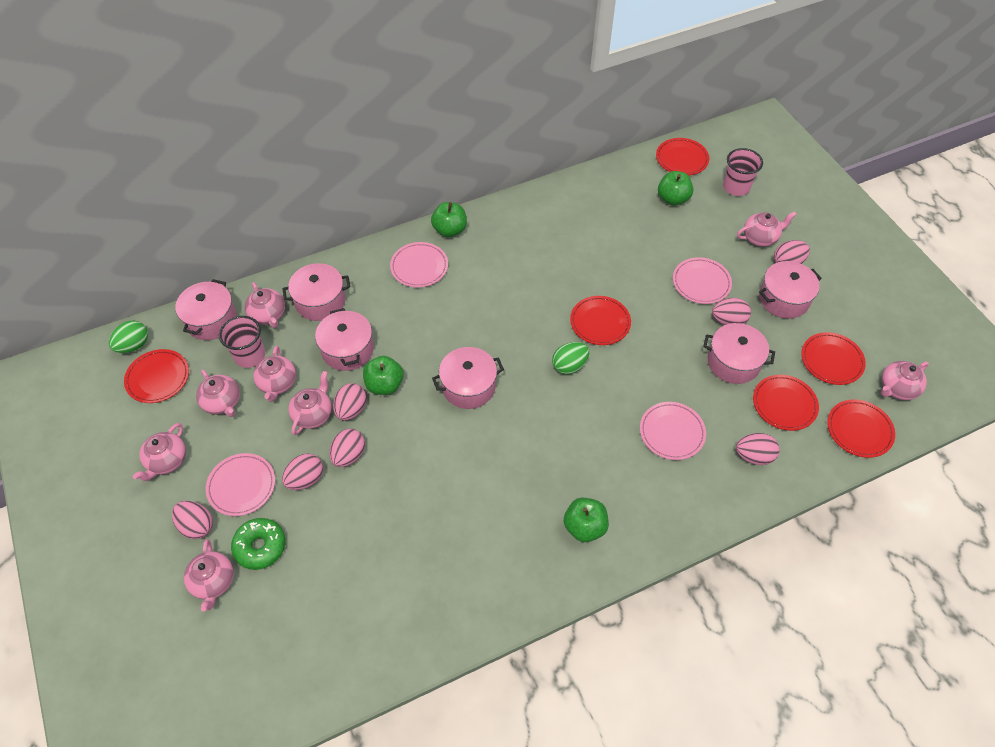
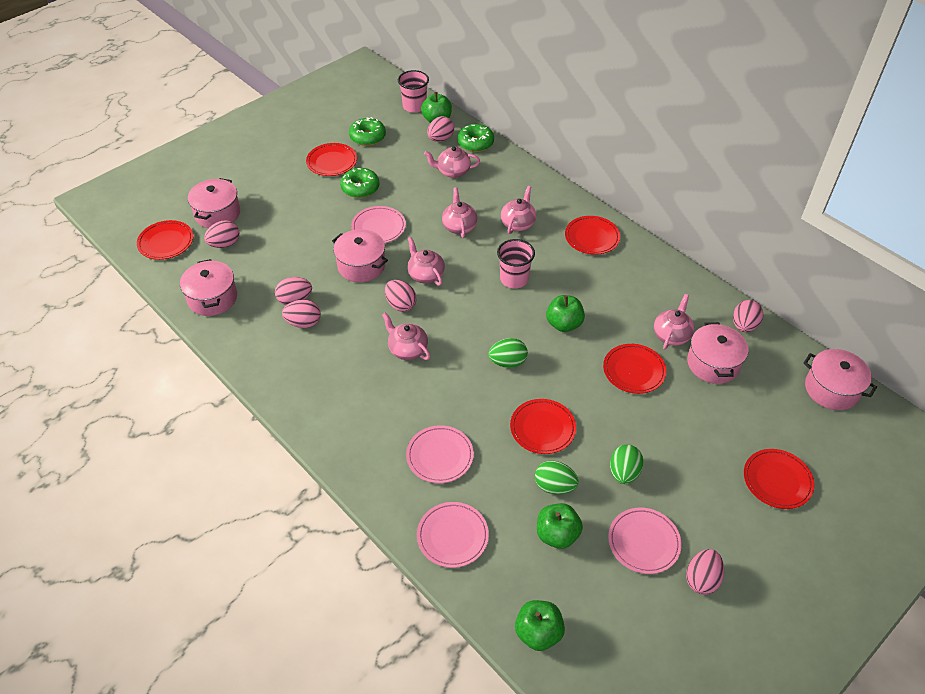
green donut: 1 -> 3
green egg: 2 -> 3
pink pot: 6 -> 5
pink teapot: 8 -> 6

